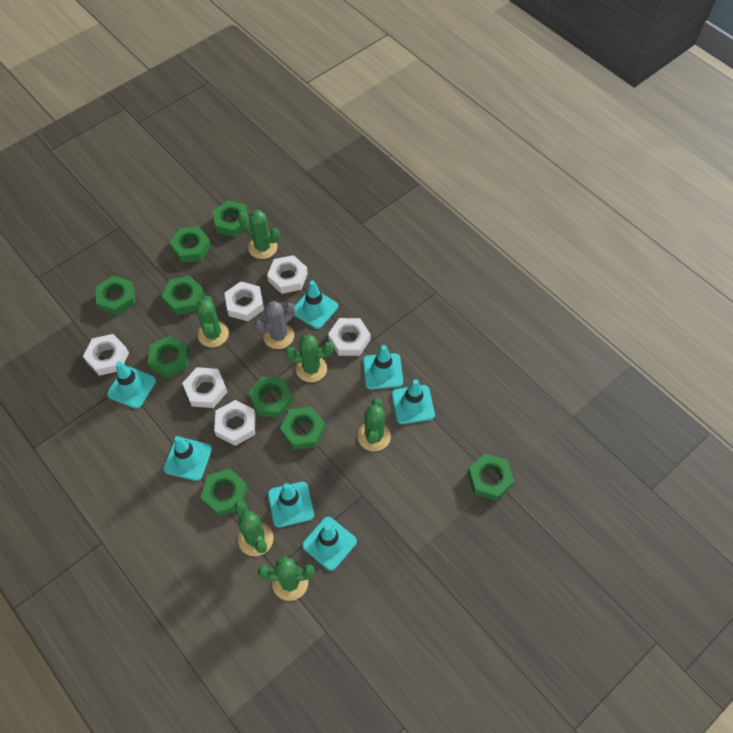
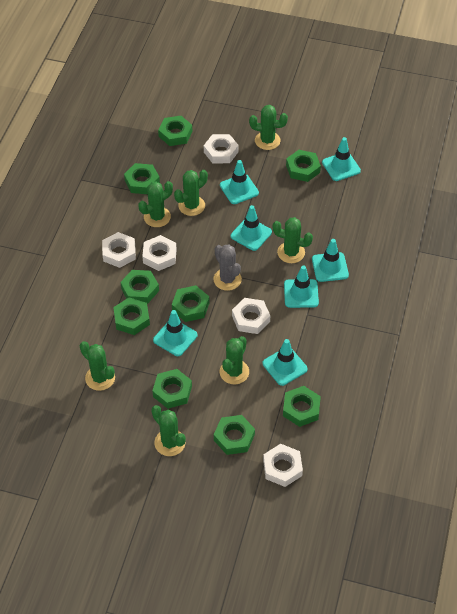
green cactus: 6 -> 7
white nut: 6 -> 5

